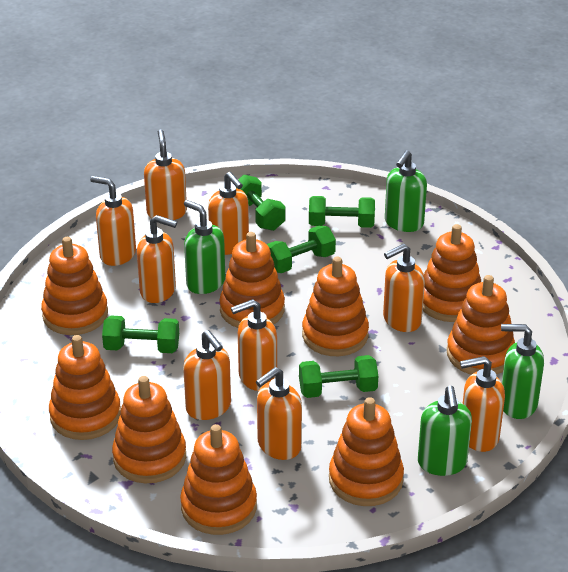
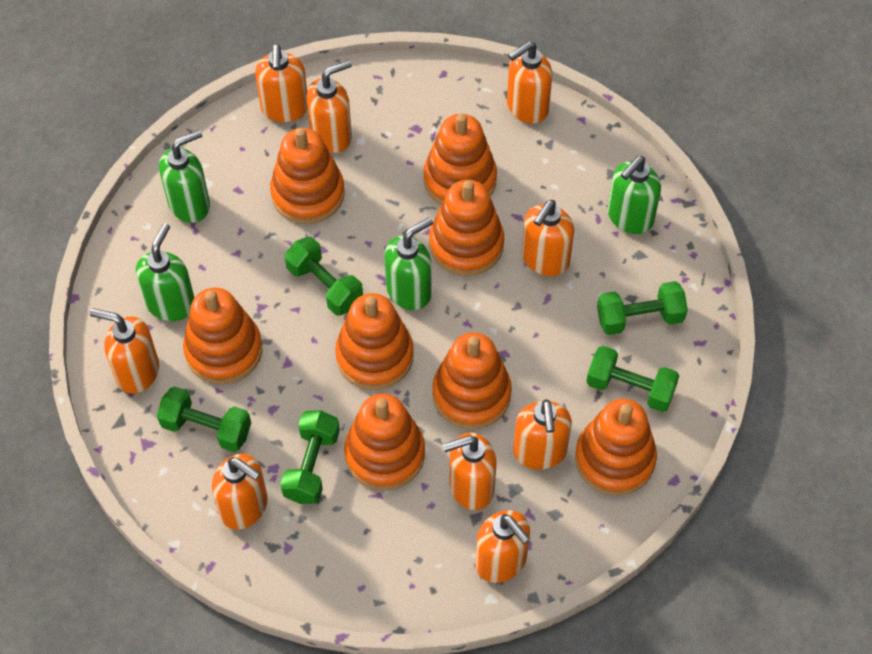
orange stacking toy: 9 -> 8

